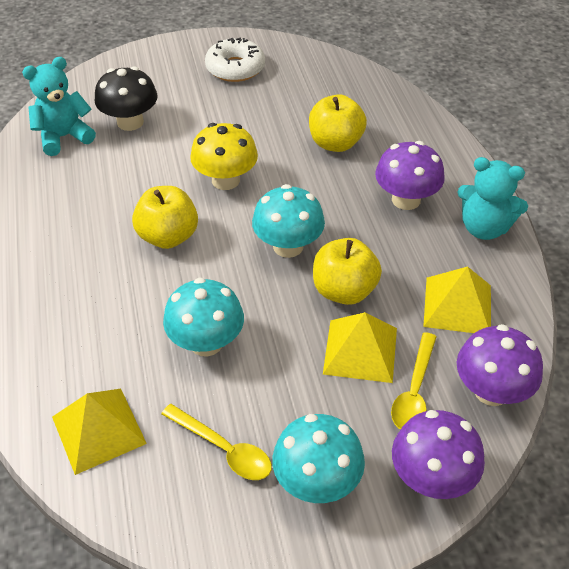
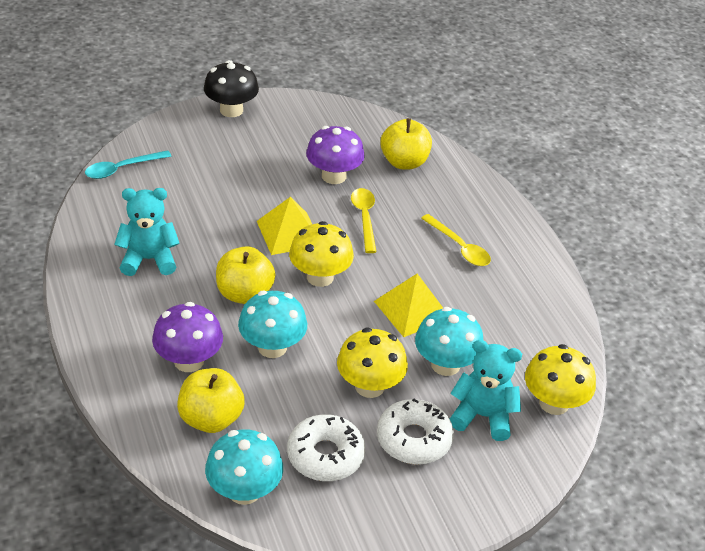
purple mushroom: 3 -> 2
turquoise spoon: 0 -> 1
white donut: 1 -> 2
yellow mushroom: 1 -> 3
yellow pyramid: 3 -> 2

